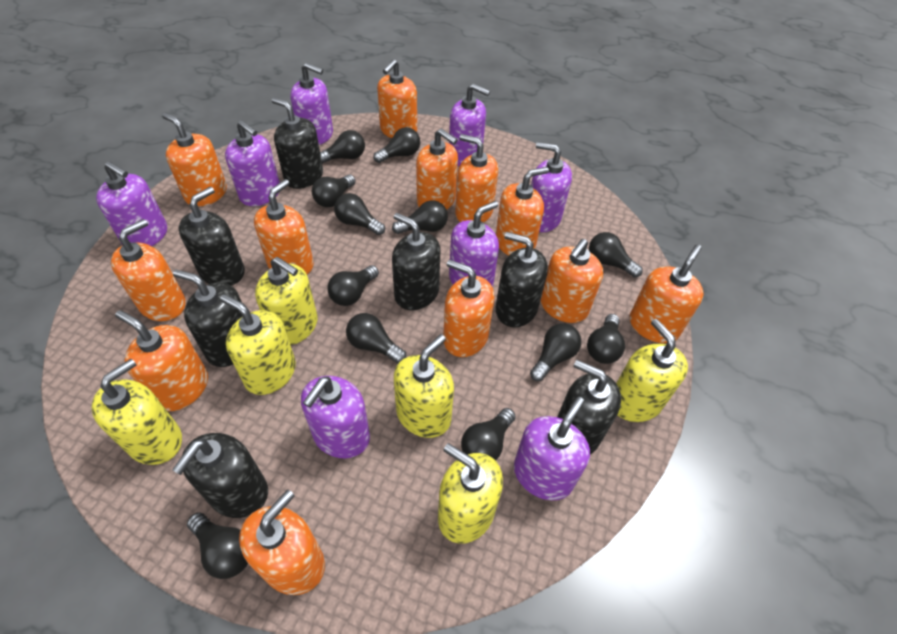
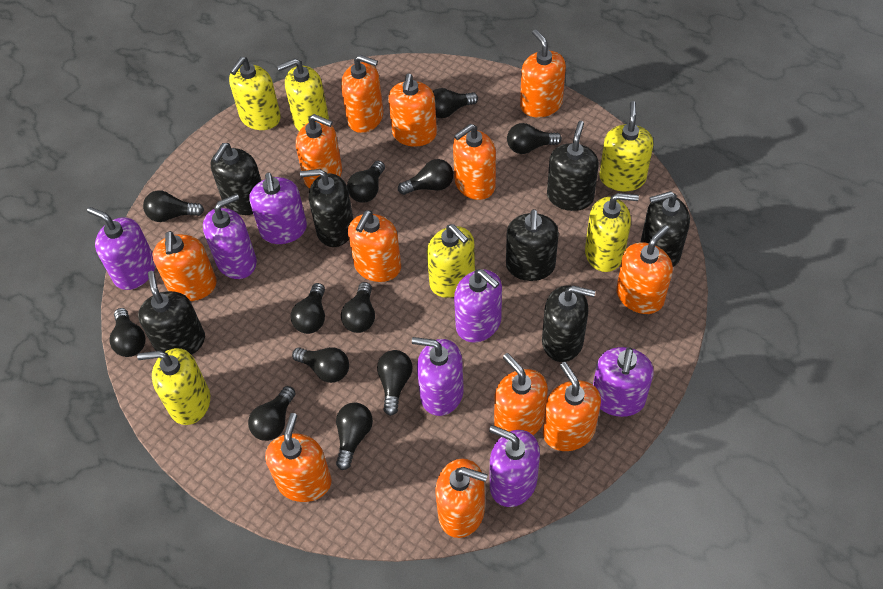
purple soap dispenser: 8 -> 7

